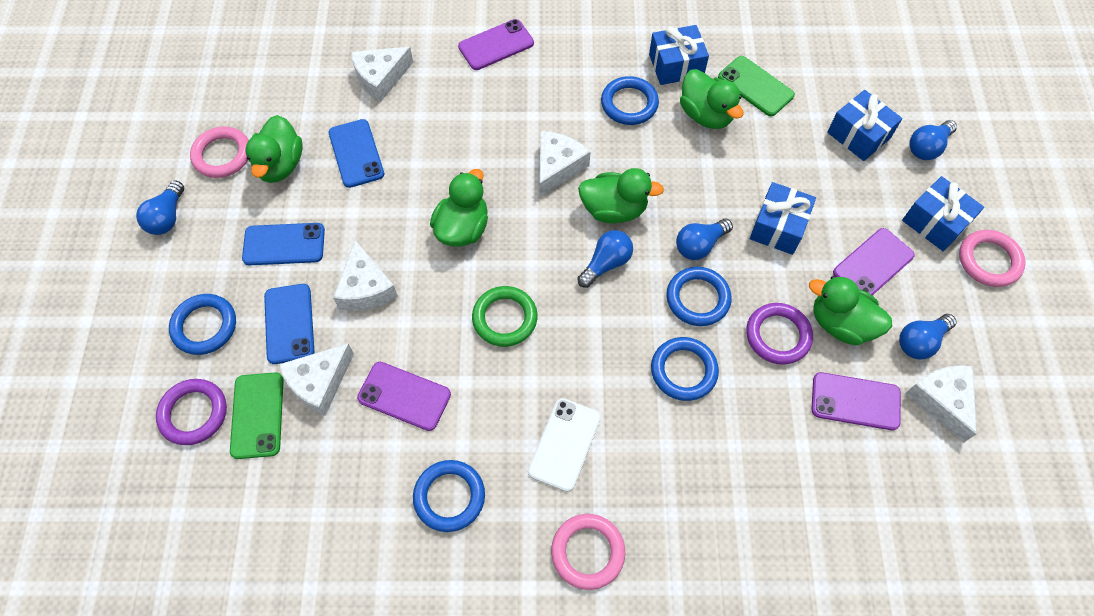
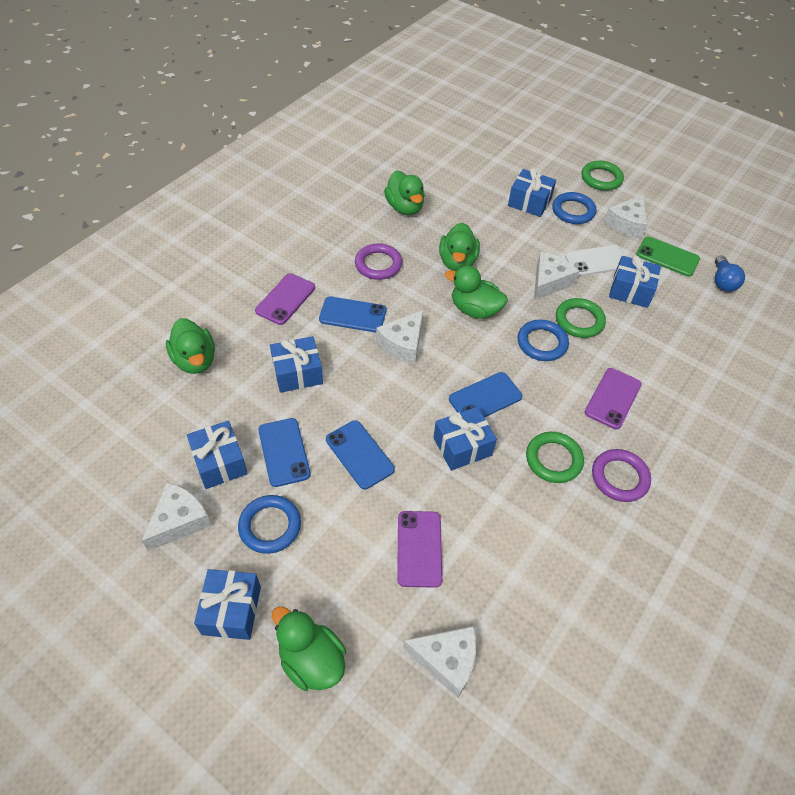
blue gift: 4 -> 6
blue light bulb: 5 -> 1
blue phone: 3 -> 4
blue ring: 5 -> 3
green phone: 2 -> 1
green ring: 1 -> 3
pink ring: 3 -> 0
purple phone: 4 -> 3

